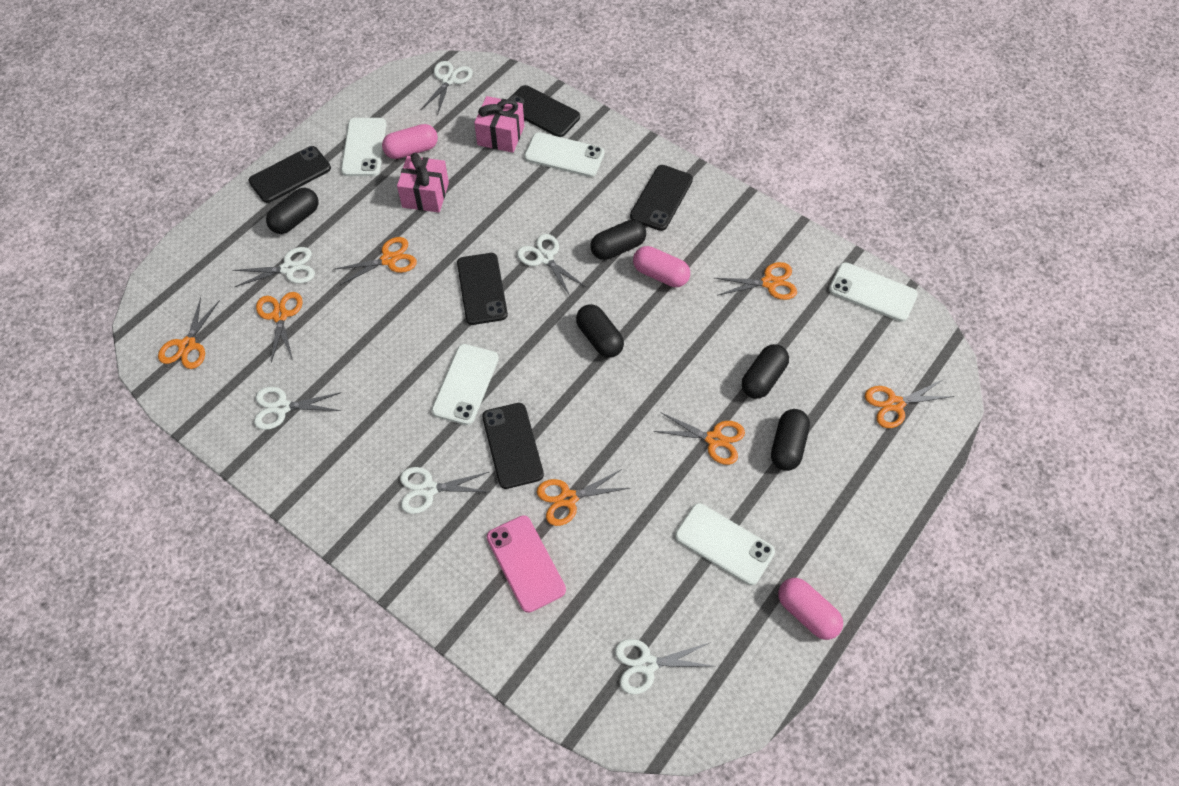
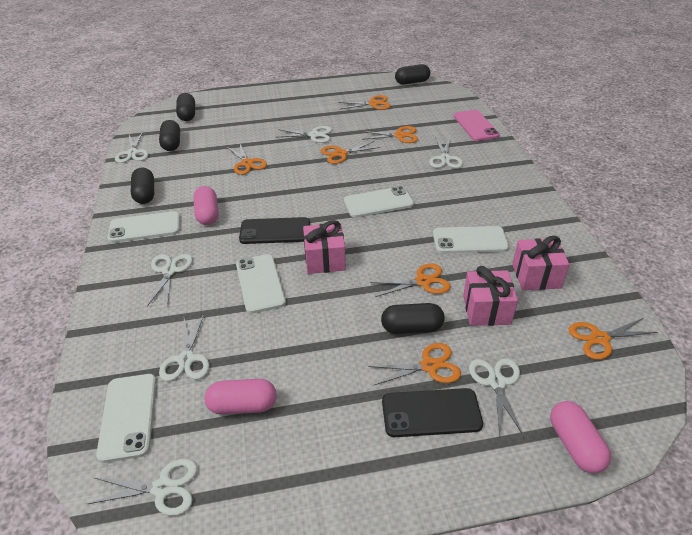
black phone: 5 -> 2
pink gift: 2 -> 3
white scissors: 6 -> 7

